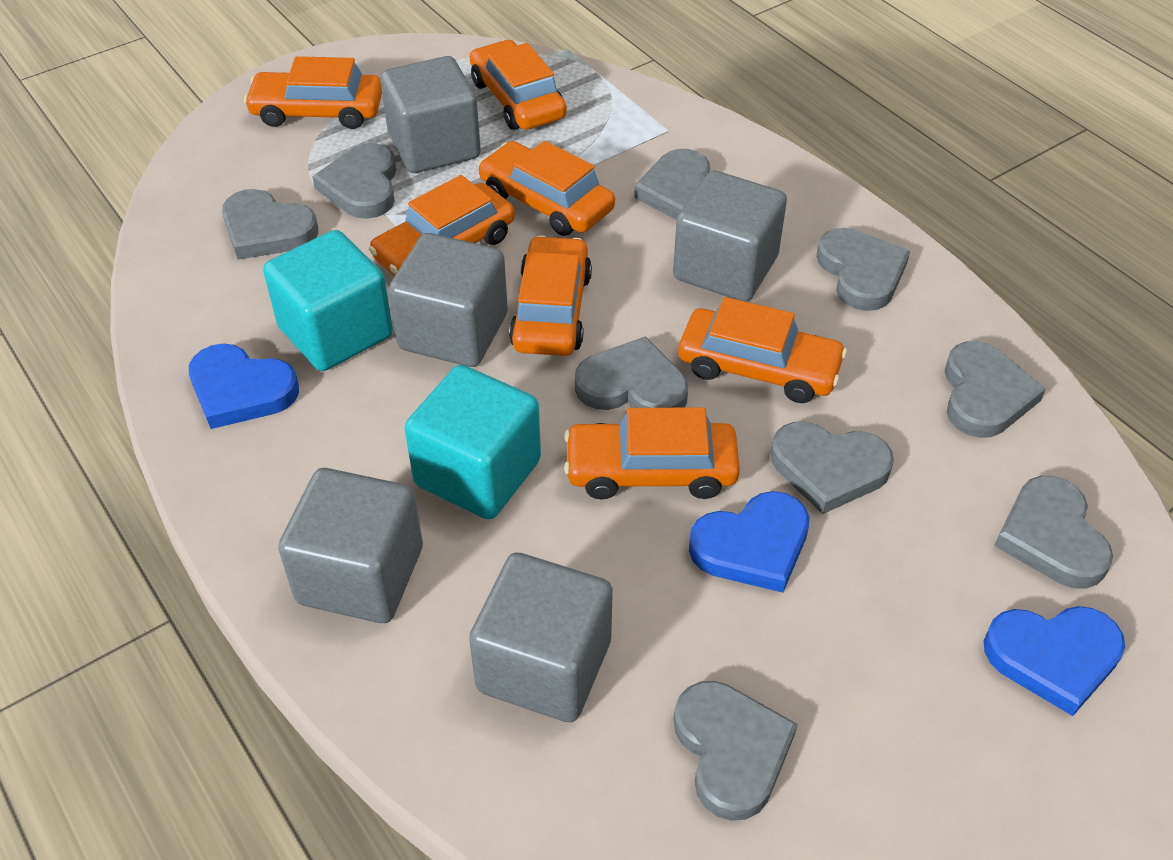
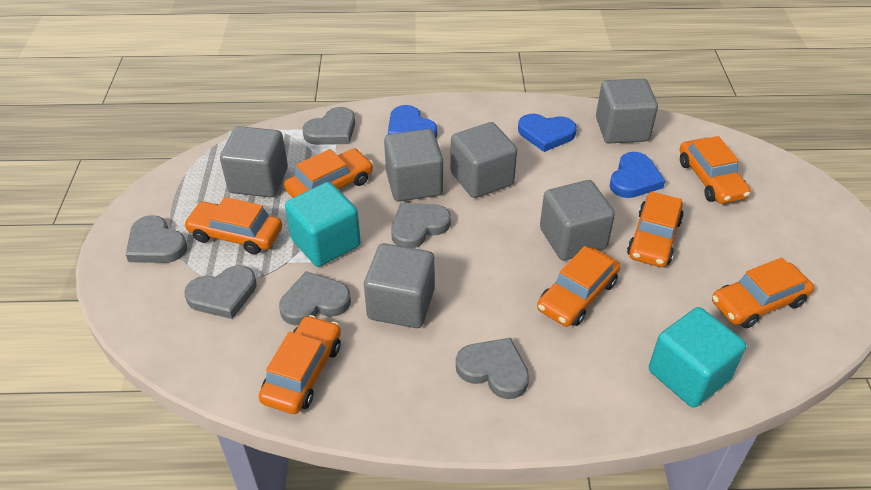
grey cube: 5 -> 6
grey heart: 9 -> 6

